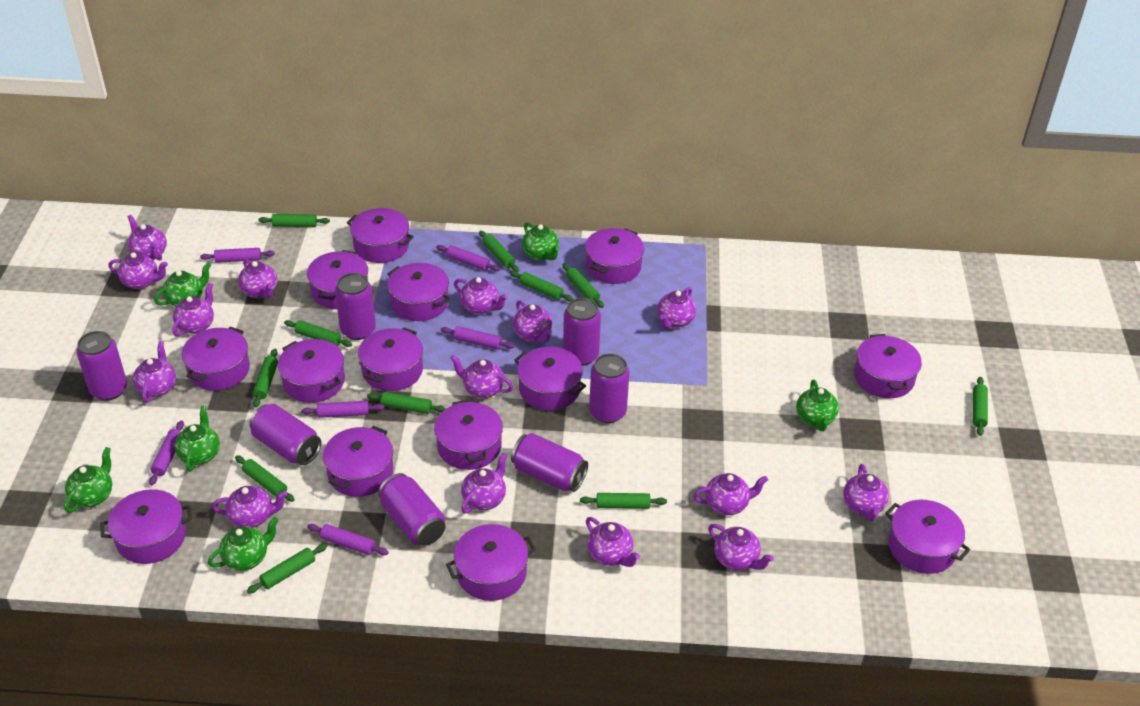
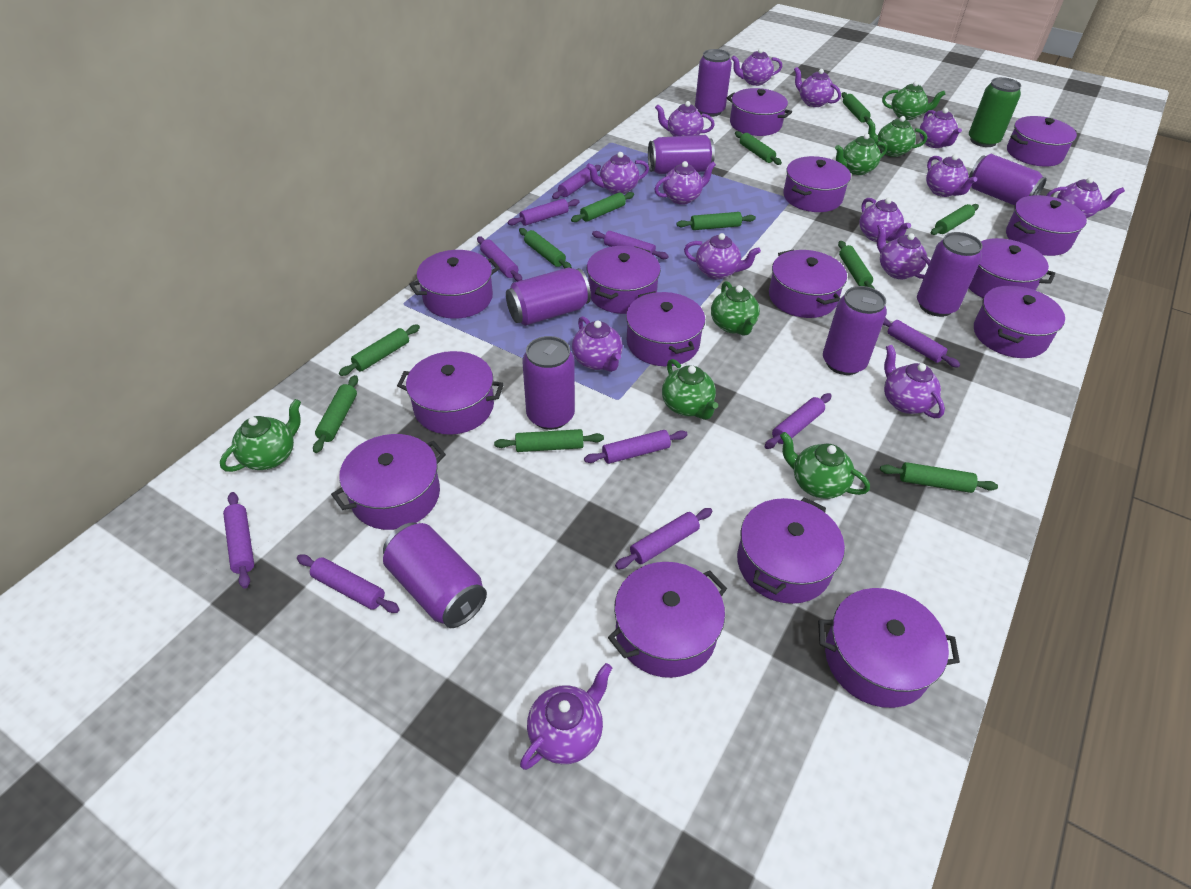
green can: 0 -> 1
green teapot: 6 -> 7
purple can: 7 -> 8
purple pot: 14 -> 15
purple rolling pin: 6 -> 10
purple teapot: 15 -> 14

